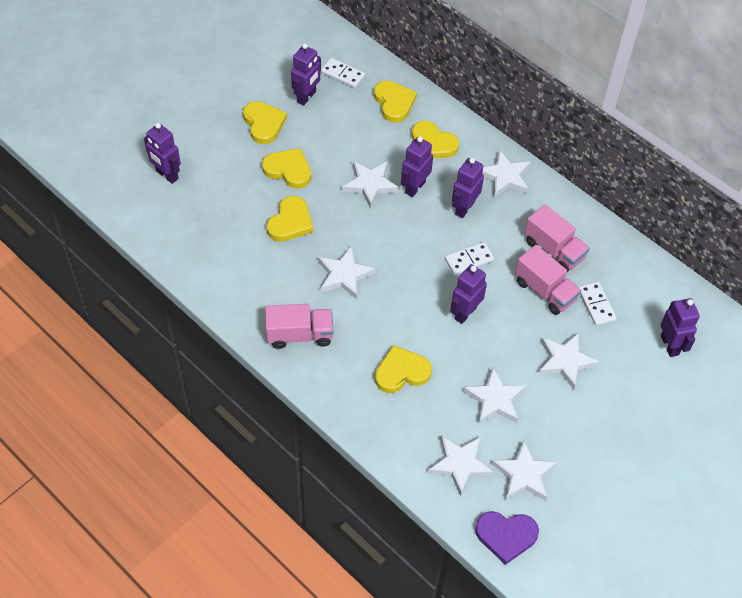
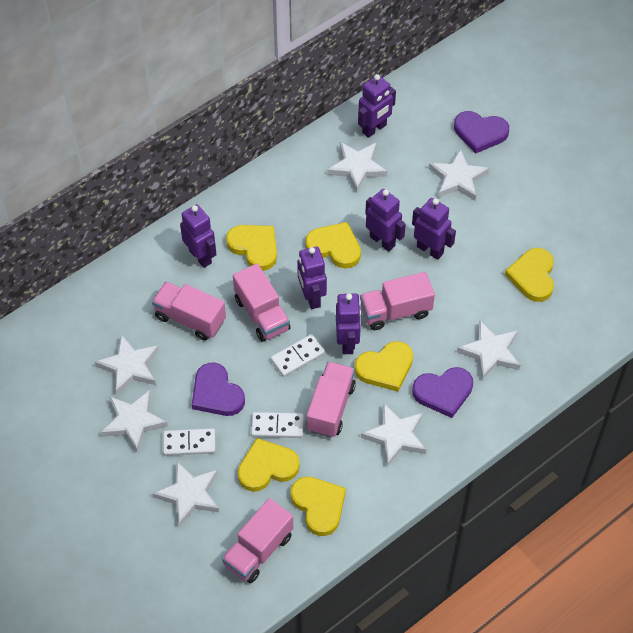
pink truck: 3 -> 5
purple heart: 1 -> 3

